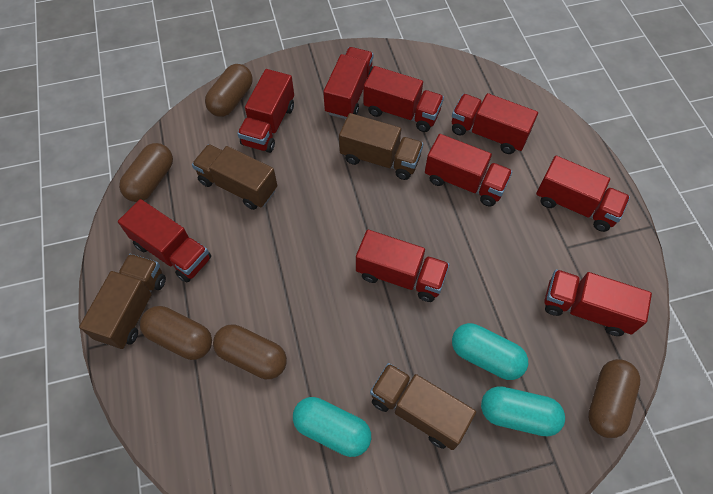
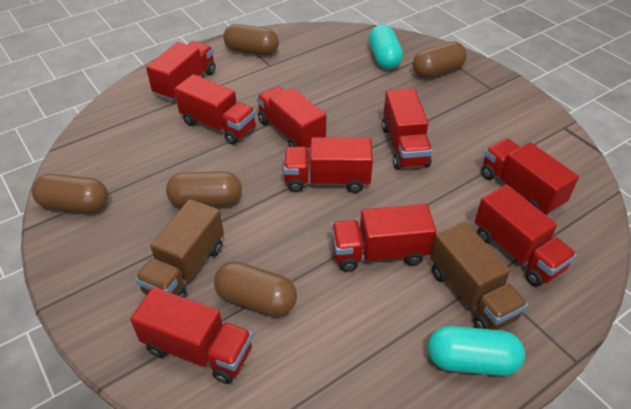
brown truck: 4 -> 2
turquoise capsule: 3 -> 2

